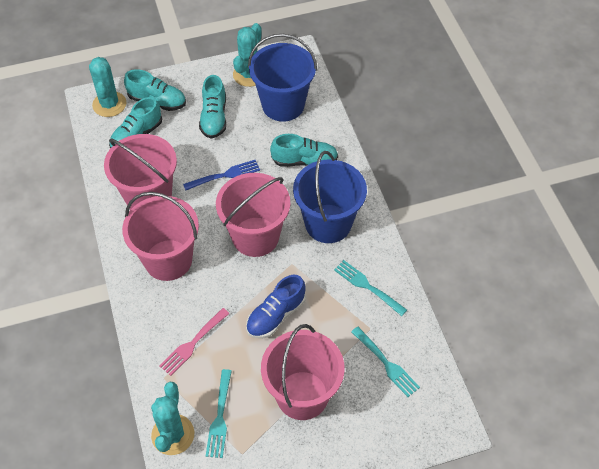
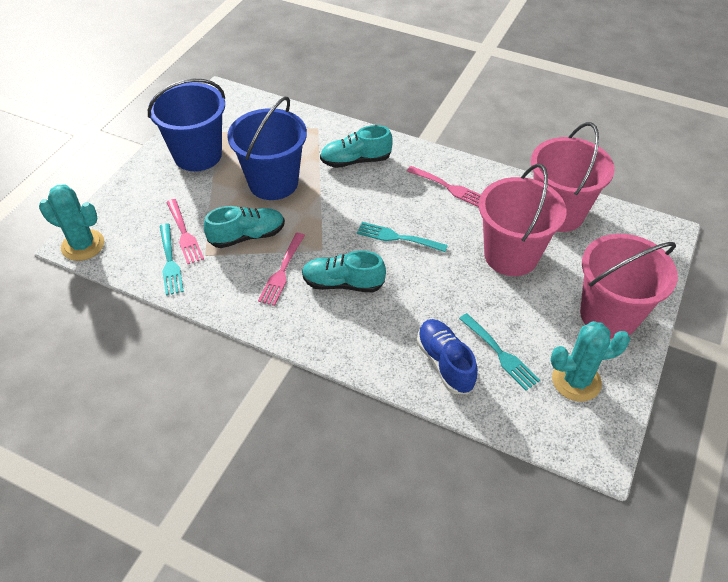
blue fork: 1 -> 0
pink bucket: 4 -> 3
pink fork: 1 -> 3
turquoise cactus: 3 -> 2
turquoise shoe: 4 -> 3

